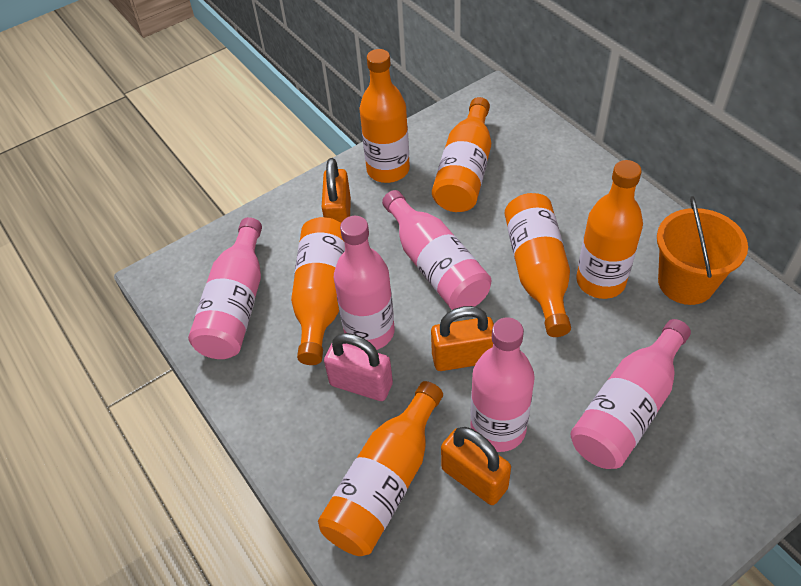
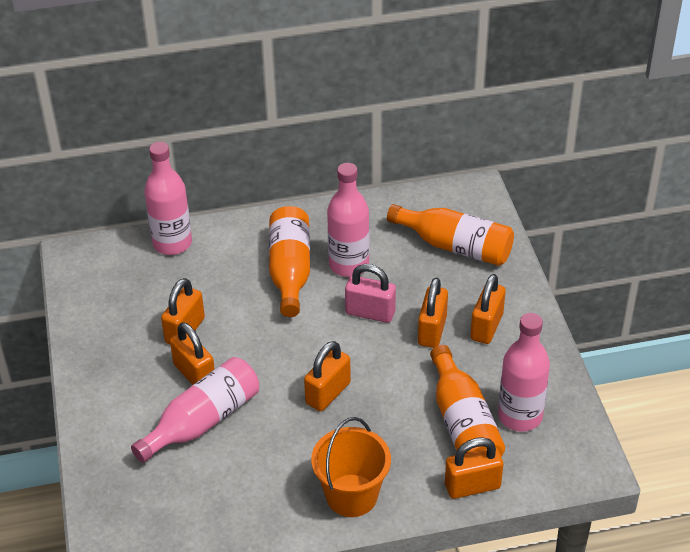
orange bottle: 6 -> 3
orange padlock: 3 -> 6
pink bottle: 5 -> 4

